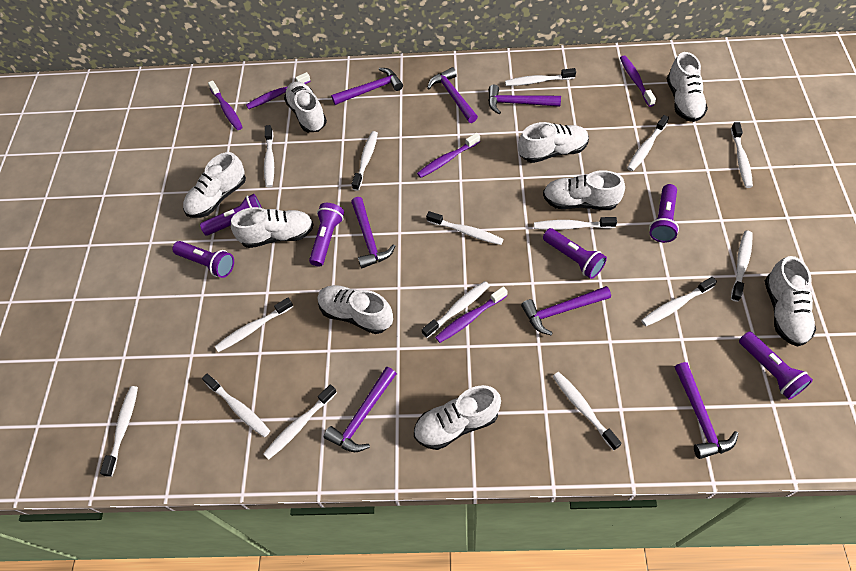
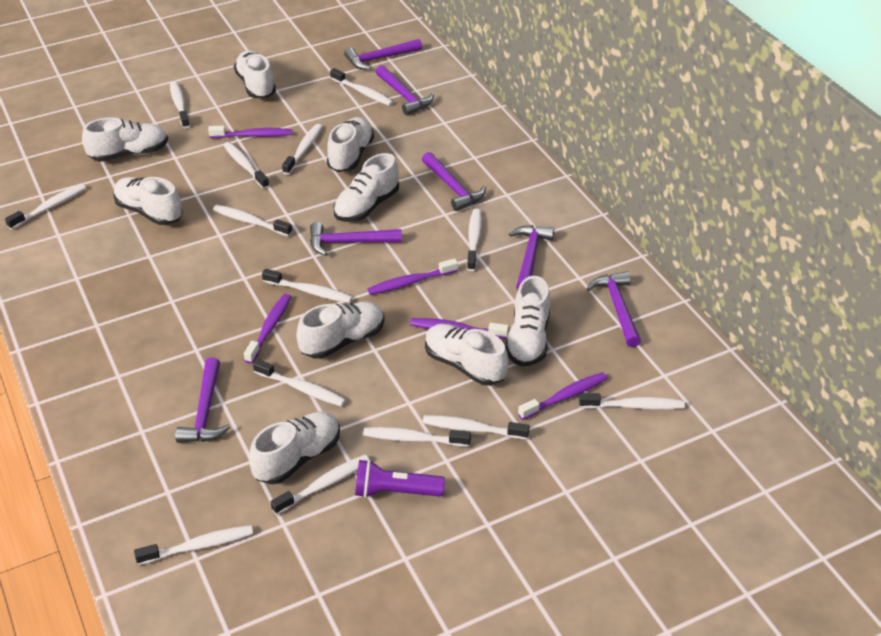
purple flashlight: 6 -> 1
white toothbrush: 15 -> 14

